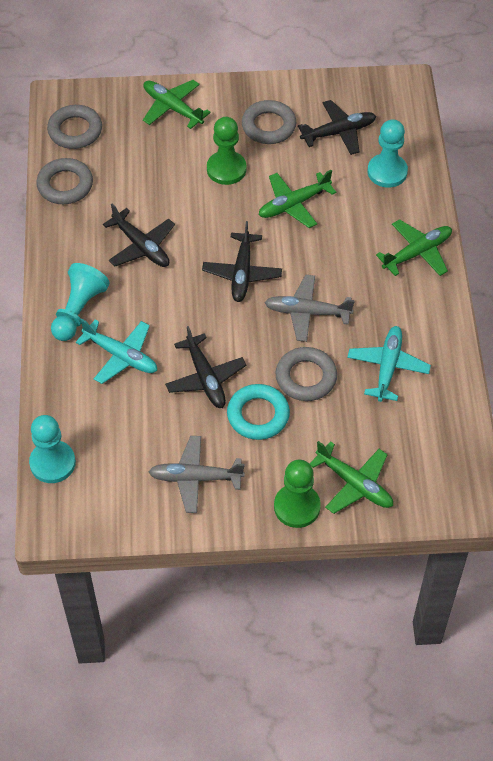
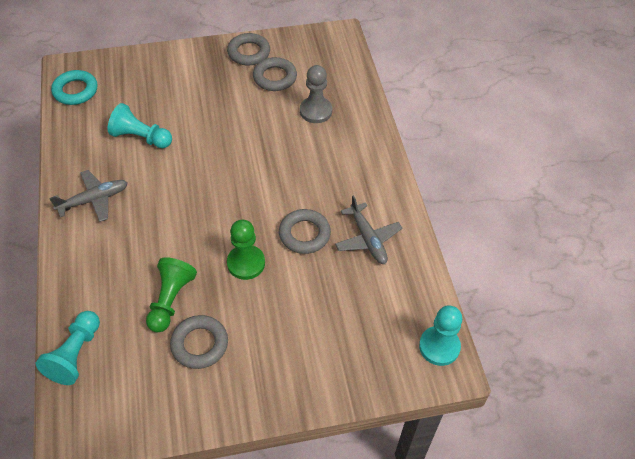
black plane: 4 -> 0
green plane: 4 -> 0
grey pawn: 0 -> 1
turquoise plane: 2 -> 0

